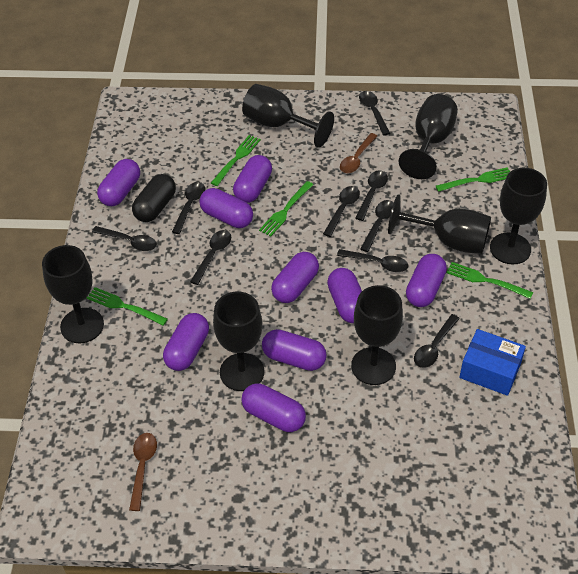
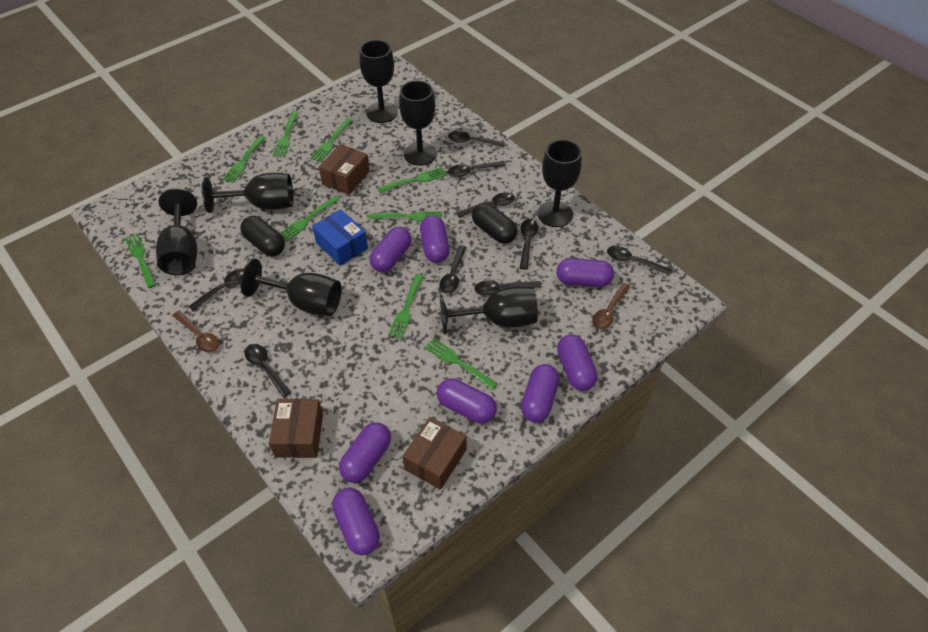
black capsule: 1 -> 2
brown box: 0 -> 3
green fork: 5 -> 9
purple capsule: 9 -> 8

